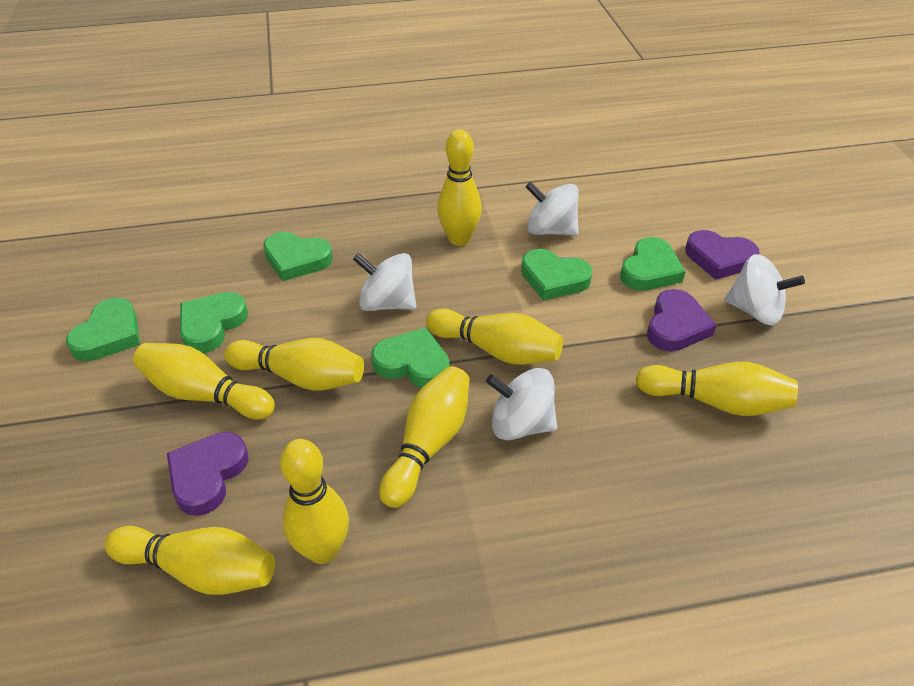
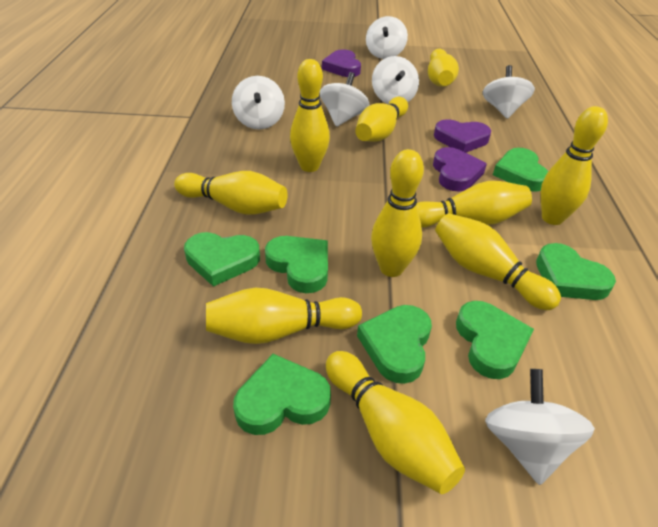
green heart: 6 -> 7
white spinning top: 4 -> 6
yellow bowling pin: 8 -> 10

